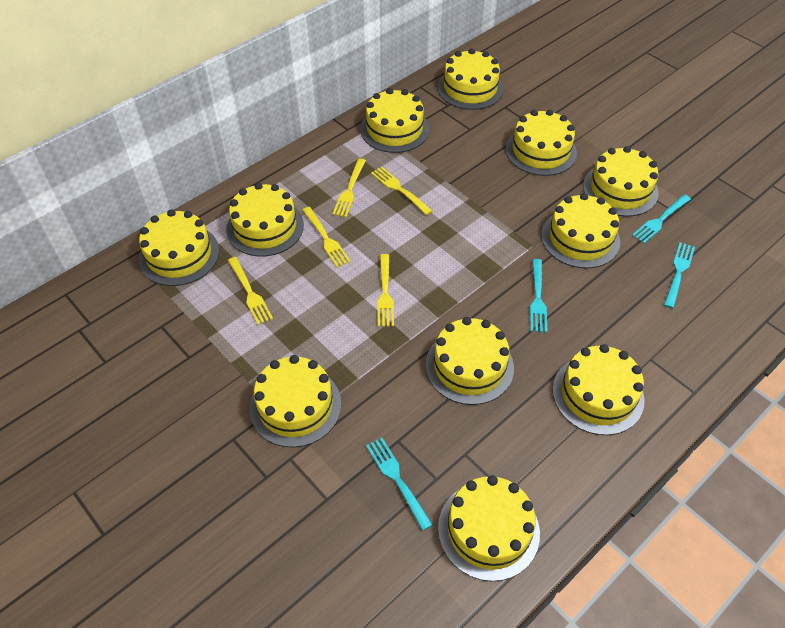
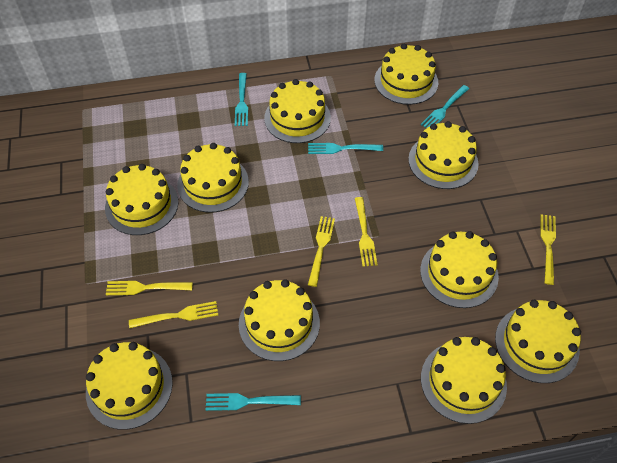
yellow cake: 11 -> 10

